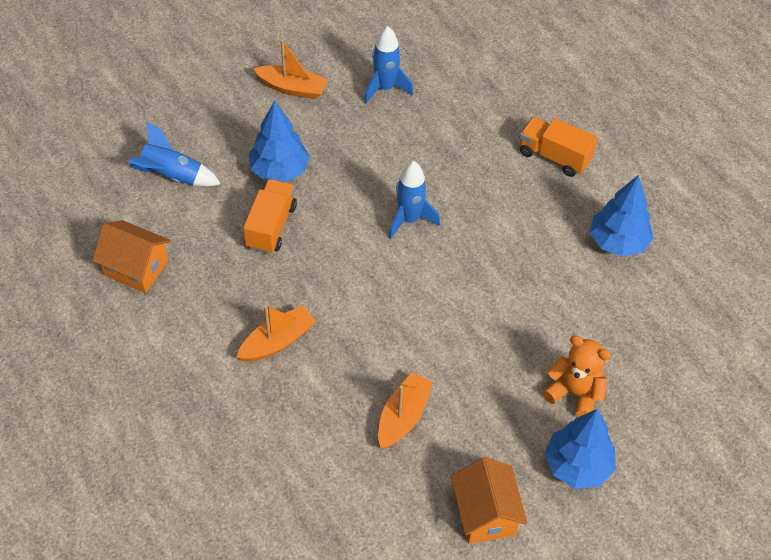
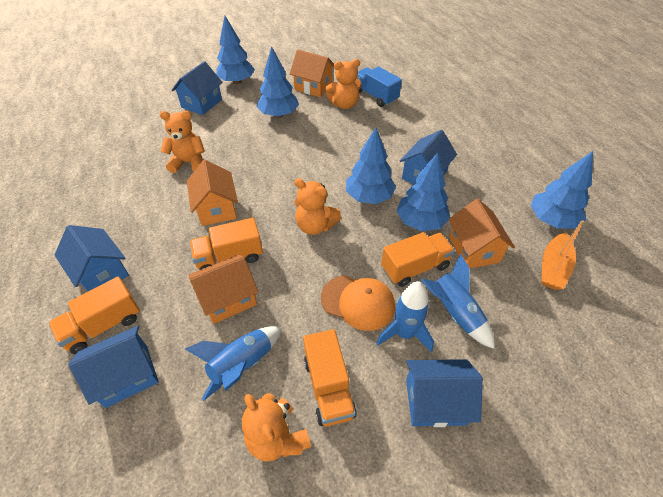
blue house: 0 -> 5
blue tree: 3 -> 5
blue truck: 0 -> 1
orange boat: 3 -> 1
orange cap: 0 -> 1
orange house: 2 -> 4
orange teddy bear: 1 -> 4
orange truck: 2 -> 4

